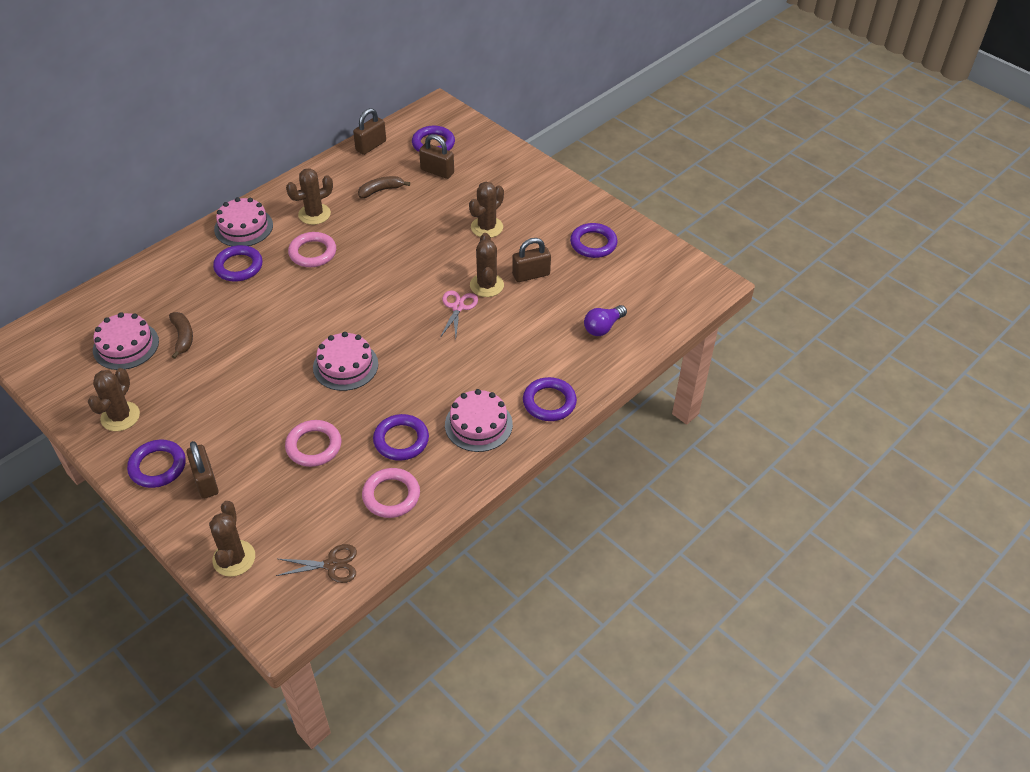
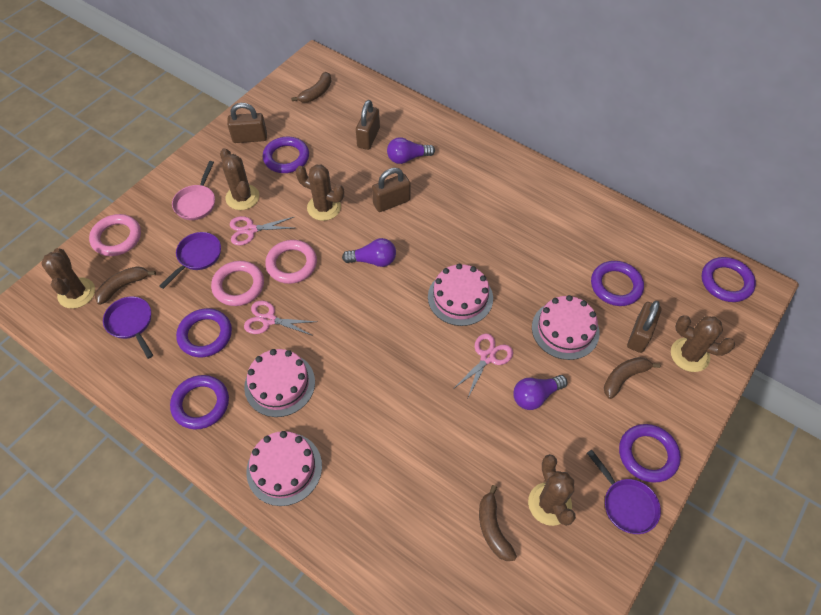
brown banana: 2 -> 4
brown scissors: 1 -> 0
pink pan: 0 -> 1
pink scissors: 1 -> 3
purple light bulb: 1 -> 3
purple pan: 0 -> 3

